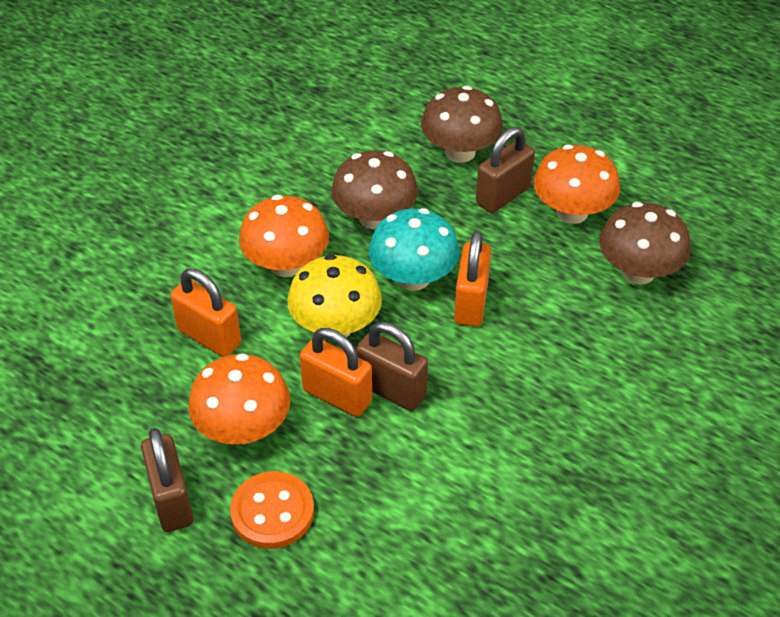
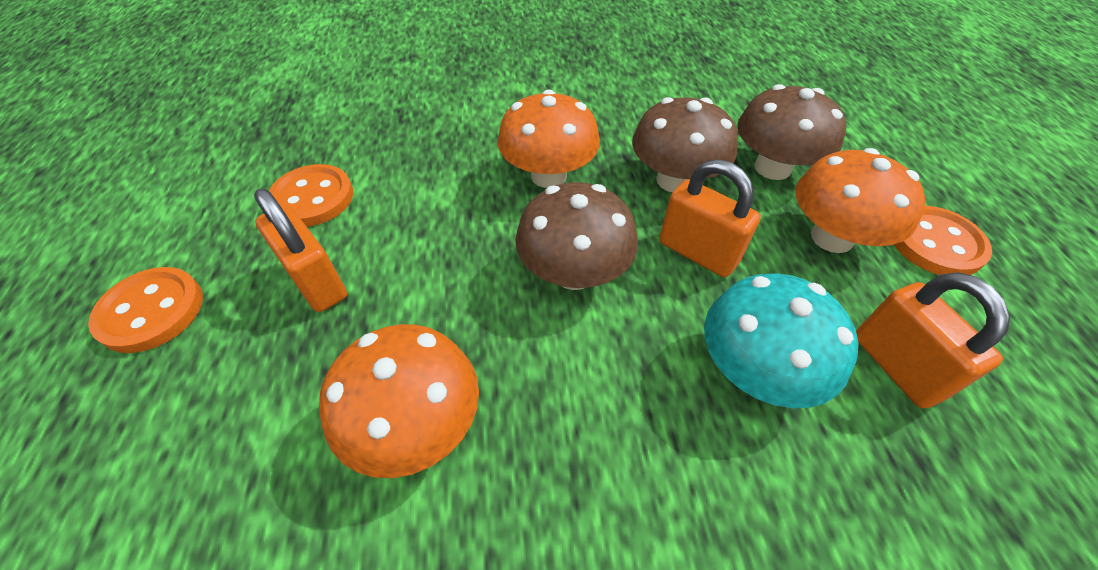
brown padlock: 3 -> 0
orange button: 1 -> 3
yellow mushroom: 1 -> 0

